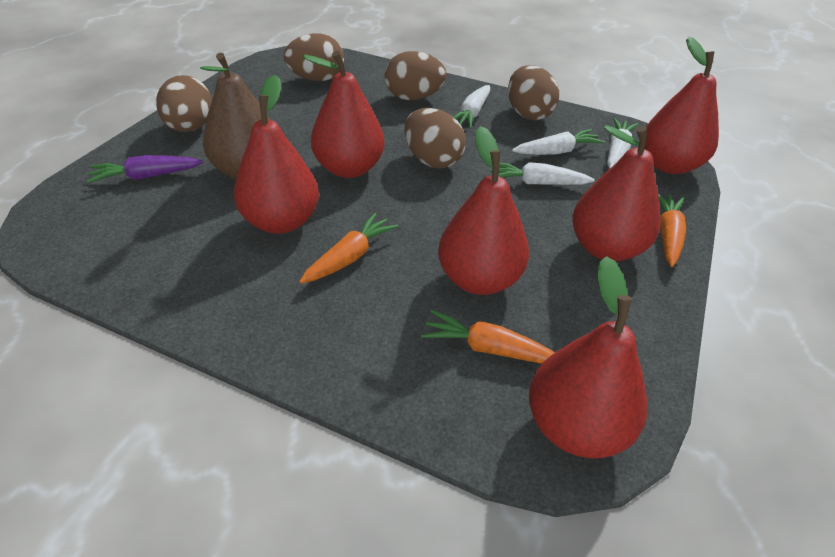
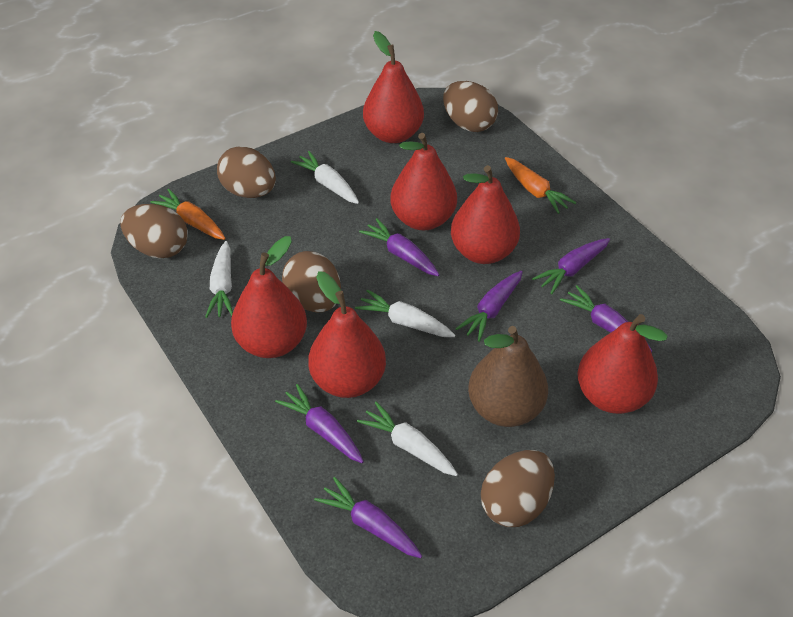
orange carrot: 3 -> 2
purple carrot: 1 -> 6

